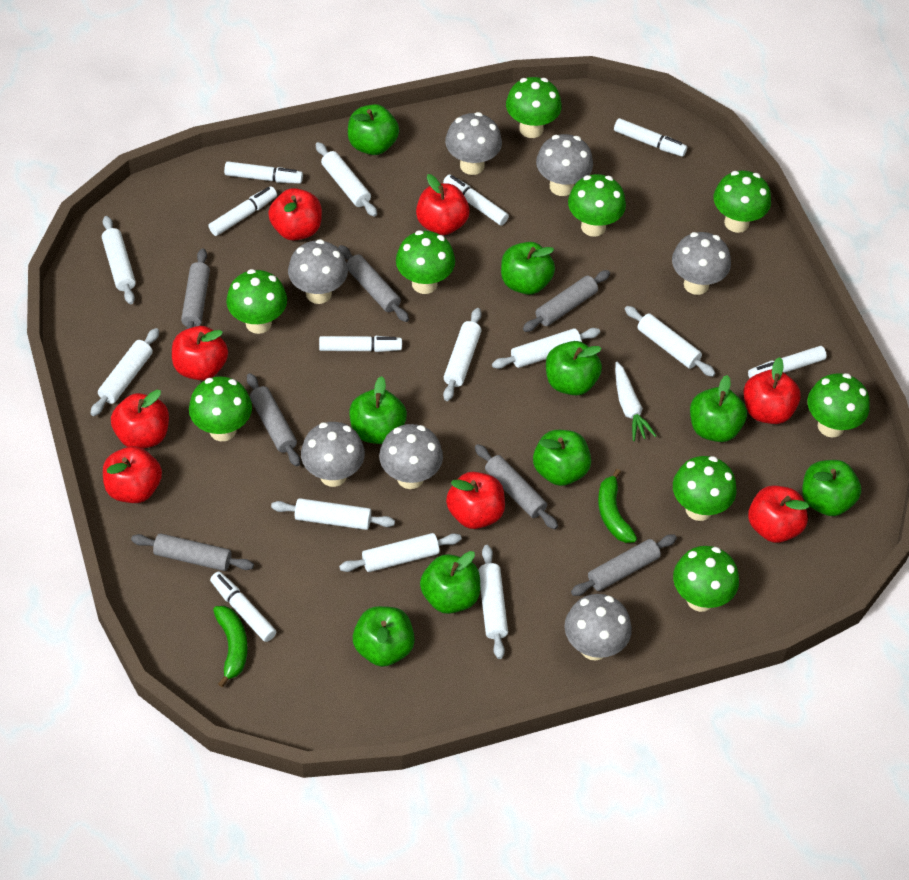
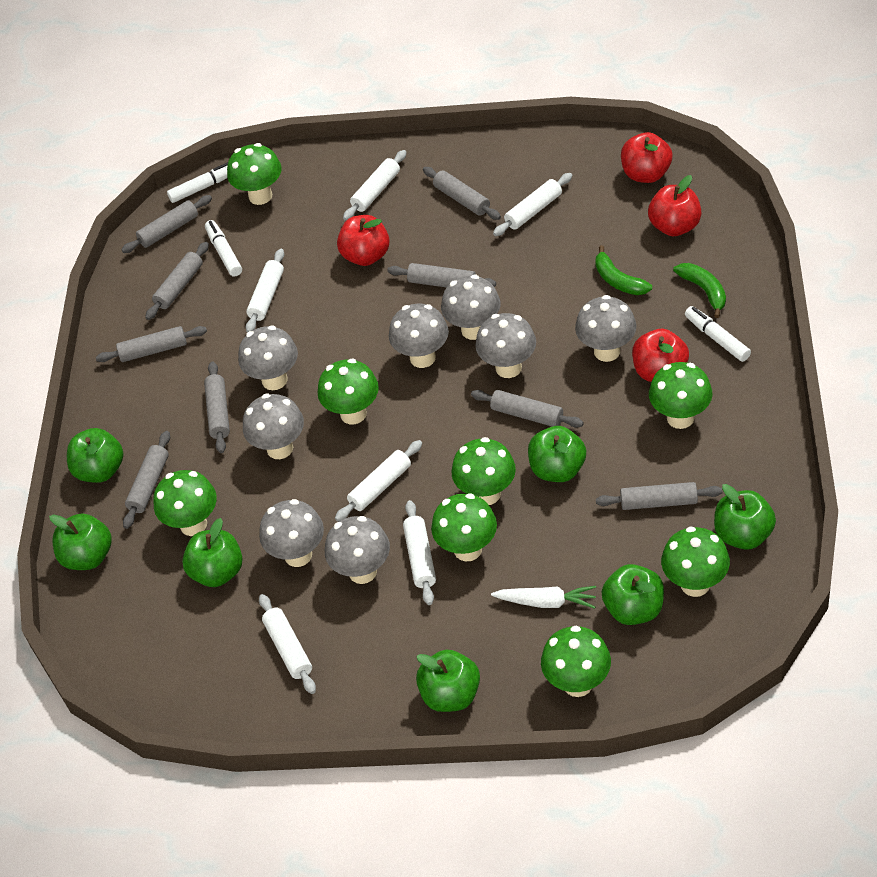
green apple: 9 -> 7
green mushroom: 9 -> 8
grey mushroom: 7 -> 8
grey rolling pin: 7 -> 9
red apple: 8 -> 4
white marker: 7 -> 3
white rolling pin: 9 -> 6

